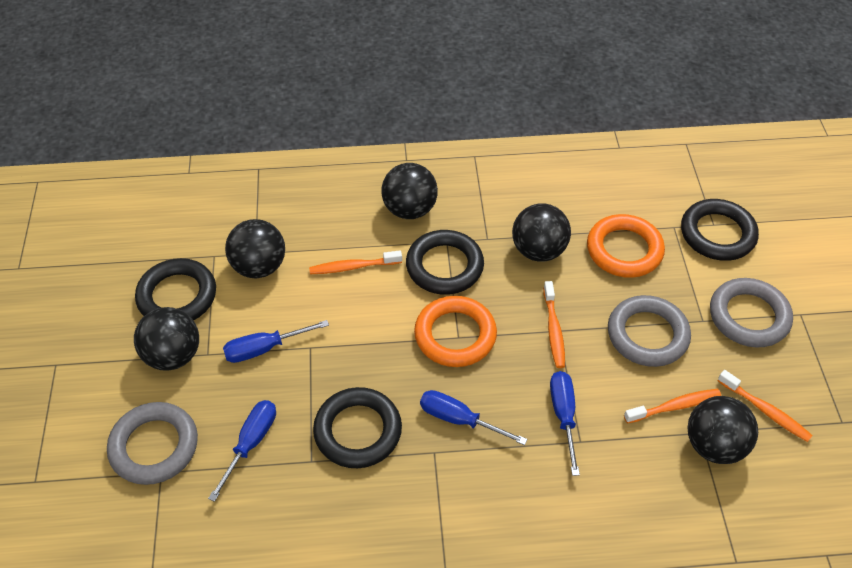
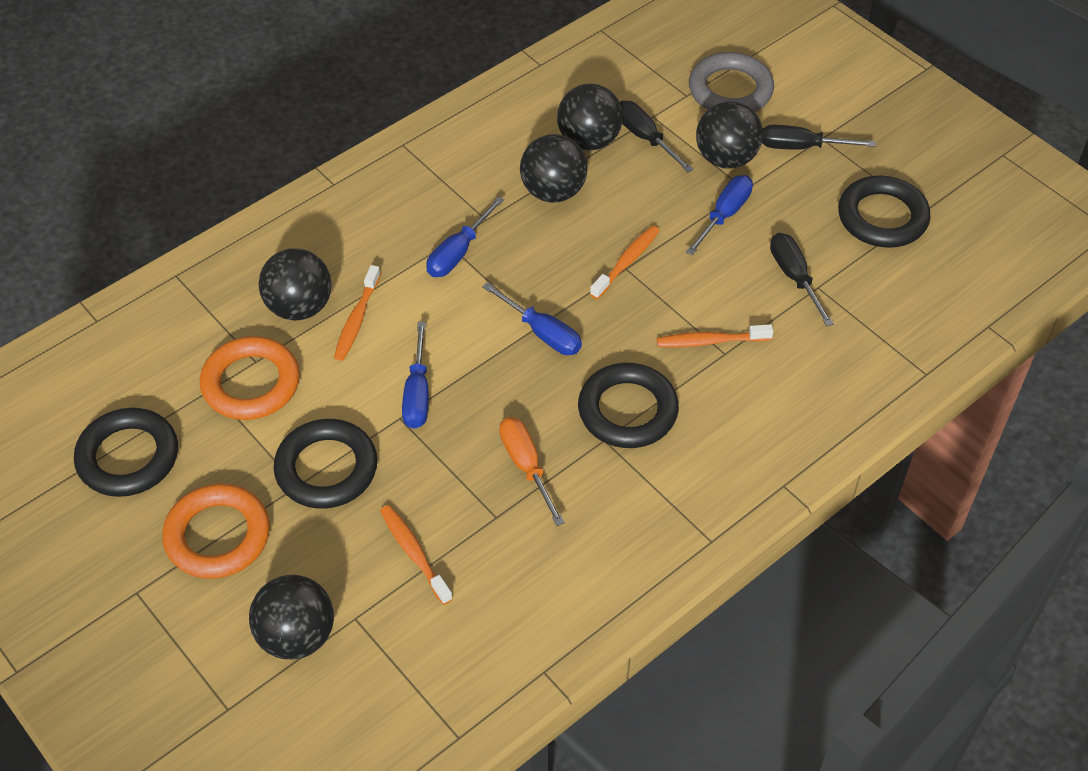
black screwdriver: 0 -> 3
grey ring: 3 -> 1
orange screwdriver: 0 -> 1

